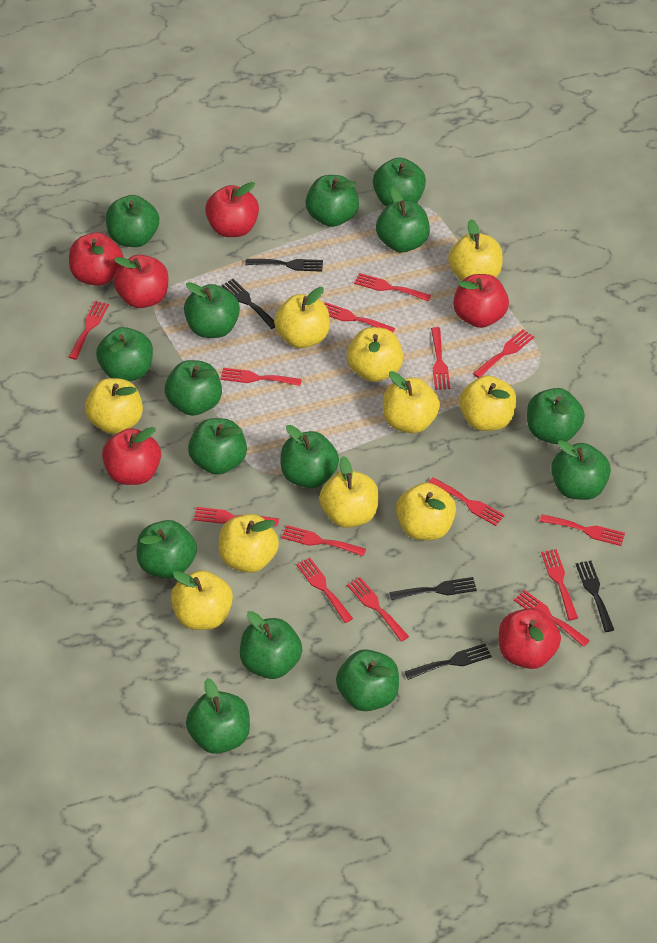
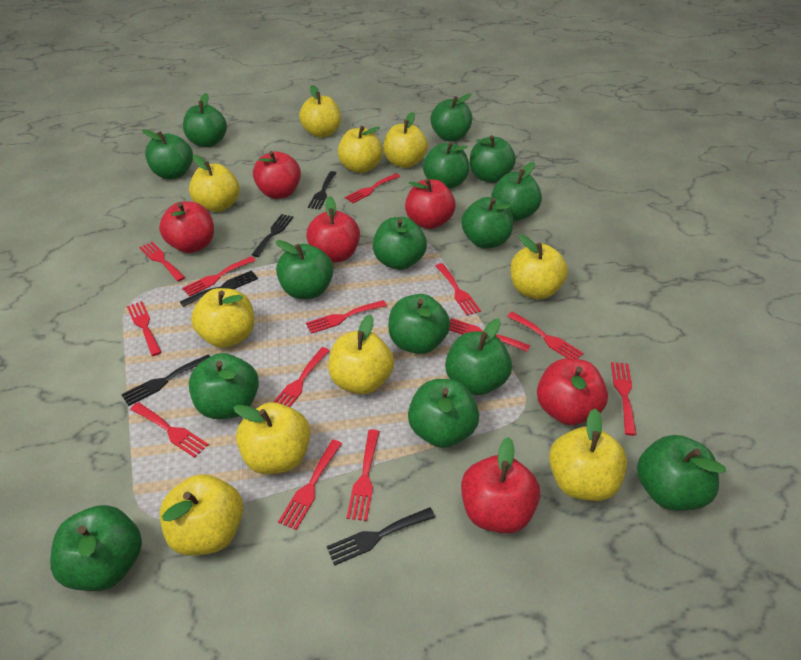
red fork: 14 -> 13

